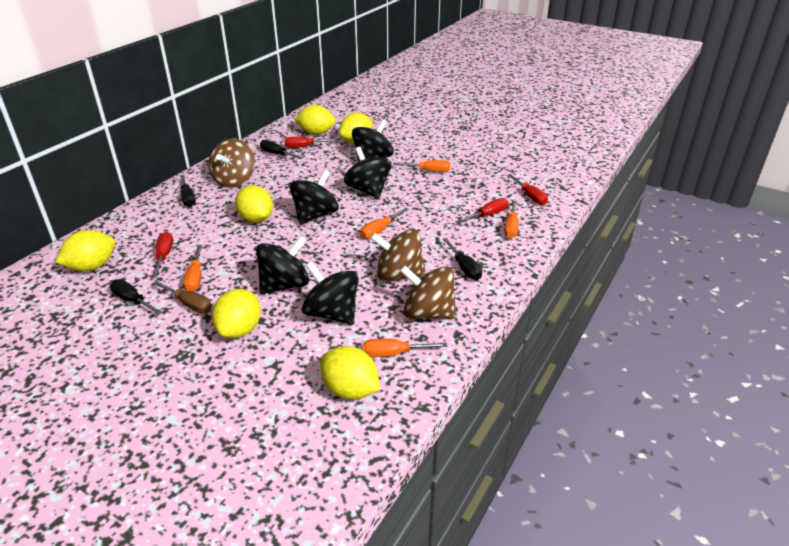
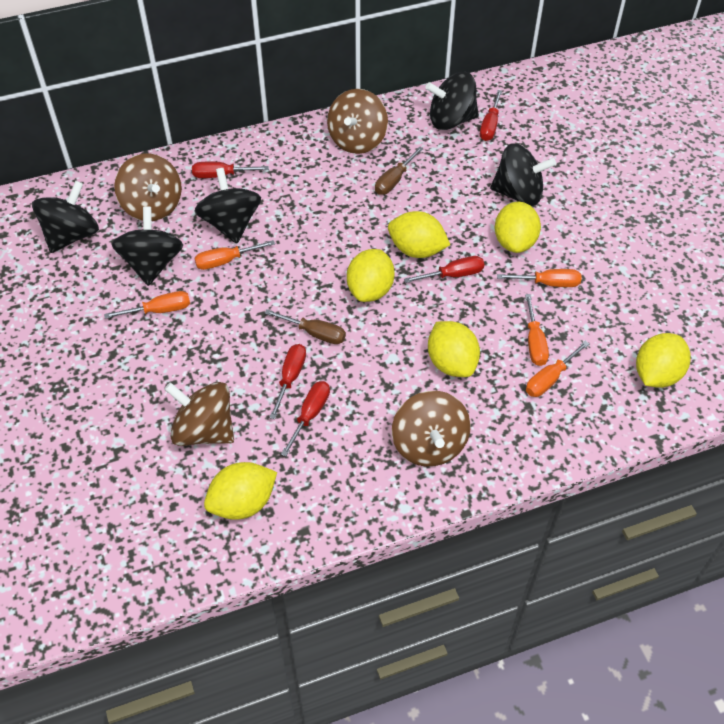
black screwdriver: 4 -> 0
brown screwdriver: 1 -> 2
brown spinning top: 3 -> 4
red screwdriver: 4 -> 5

